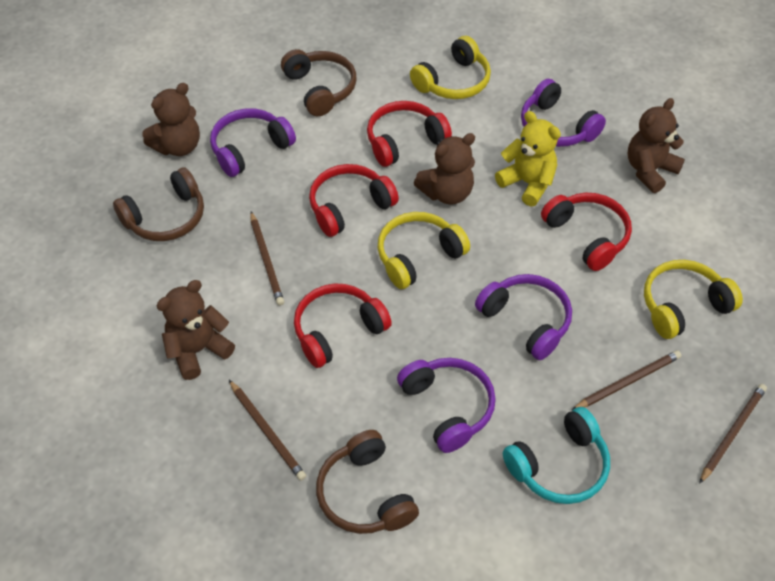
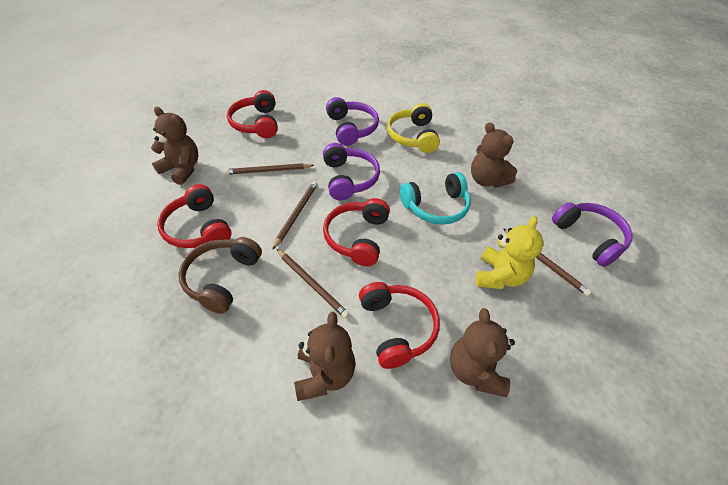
brown headphones: 3 -> 1
purple headphones: 4 -> 3
yellow headphones: 3 -> 1

